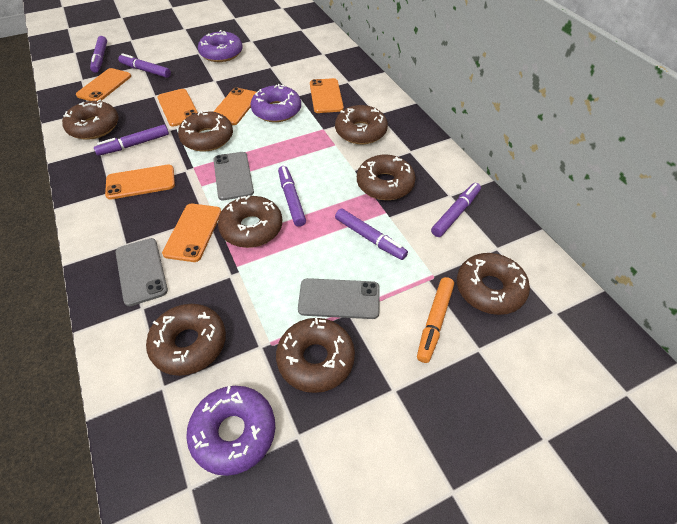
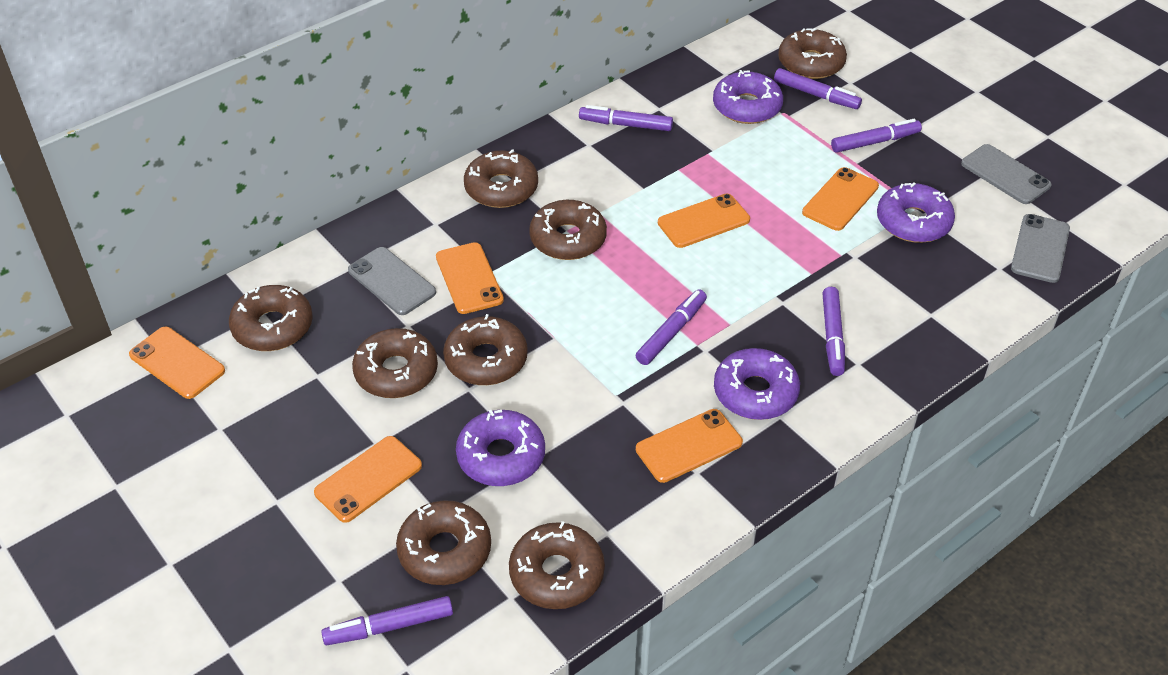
orange marker: 1 -> 0
purple donut: 3 -> 4

